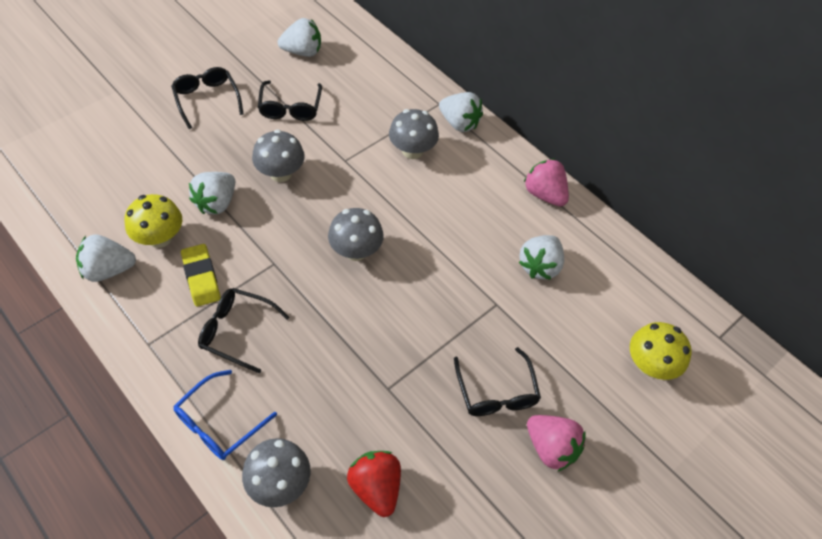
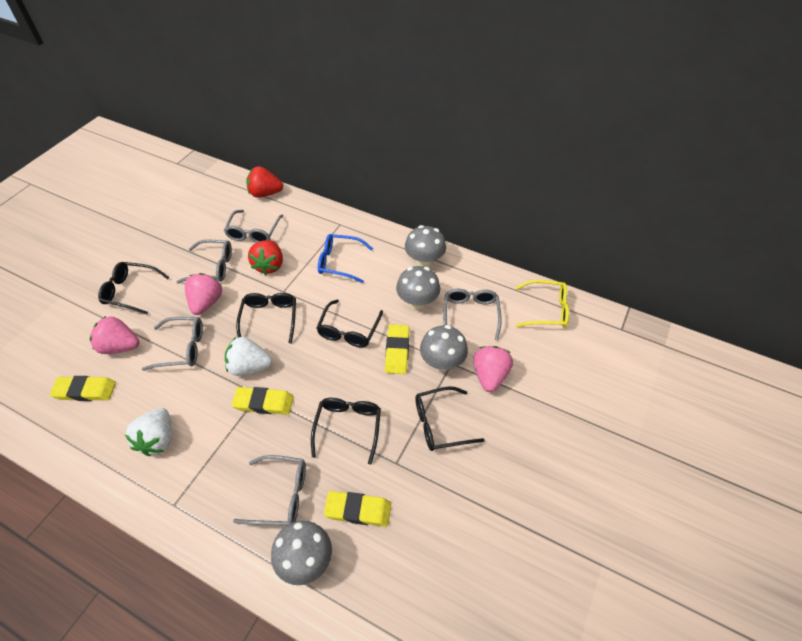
black glasses: 4 -> 5
grey glasses: 0 -> 5
pink strawberry: 2 -> 3
red strawberry: 1 -> 2
white strawberry: 5 -> 2
yellow eraser: 1 -> 4
yellow glasses: 0 -> 1
yellow mushroom: 2 -> 0

